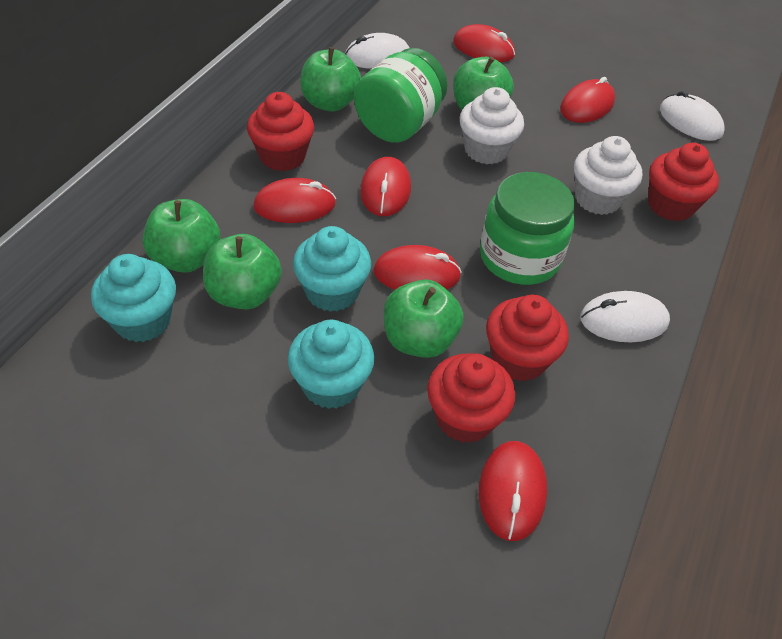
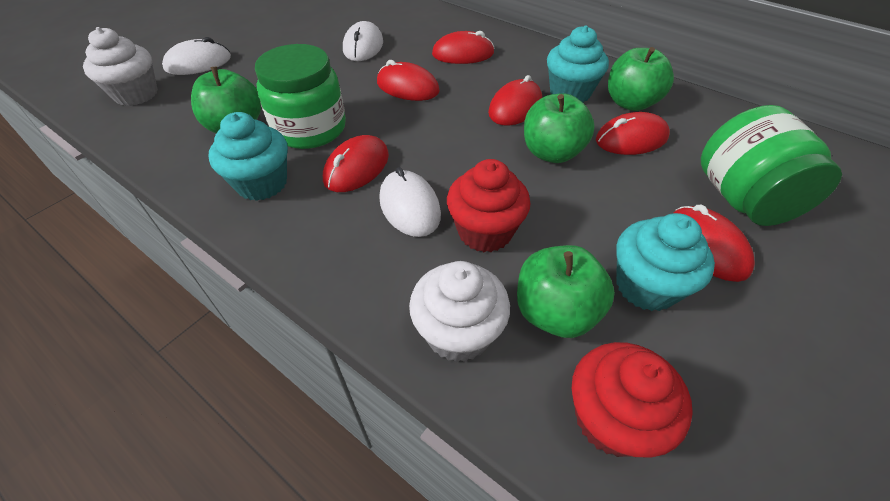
green apple: 5 -> 4
red cupcake: 4 -> 2

